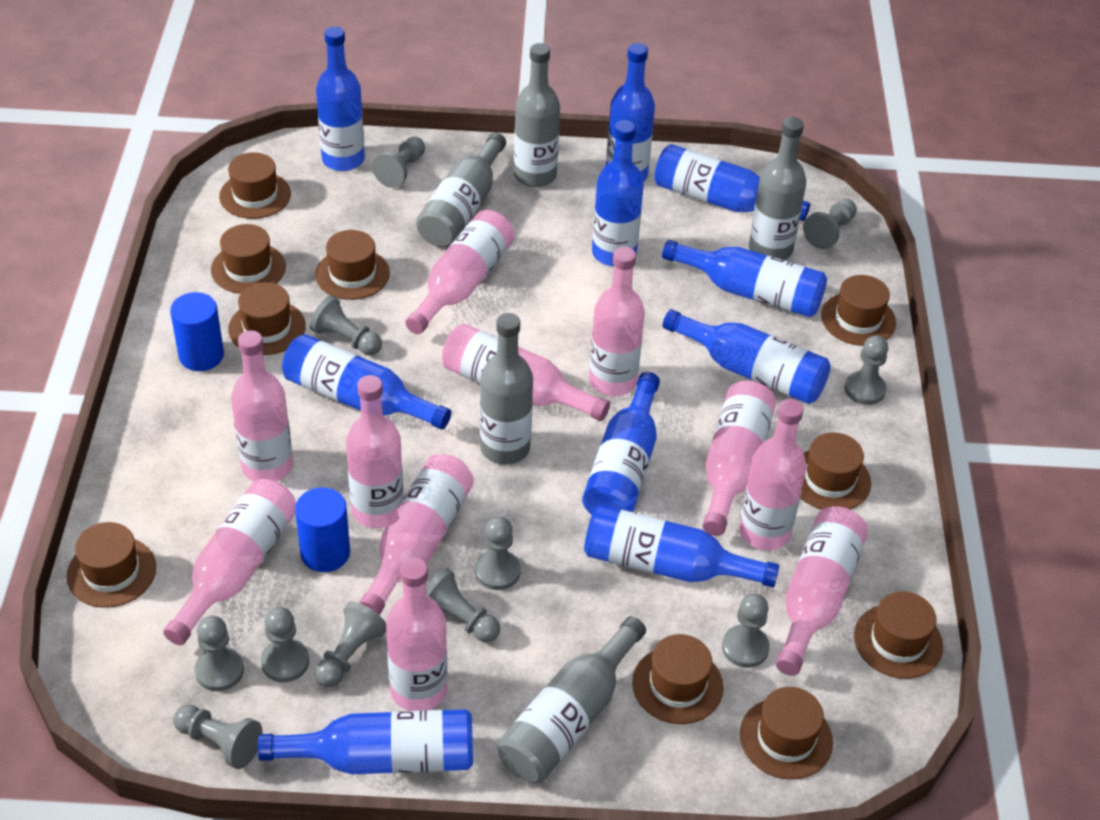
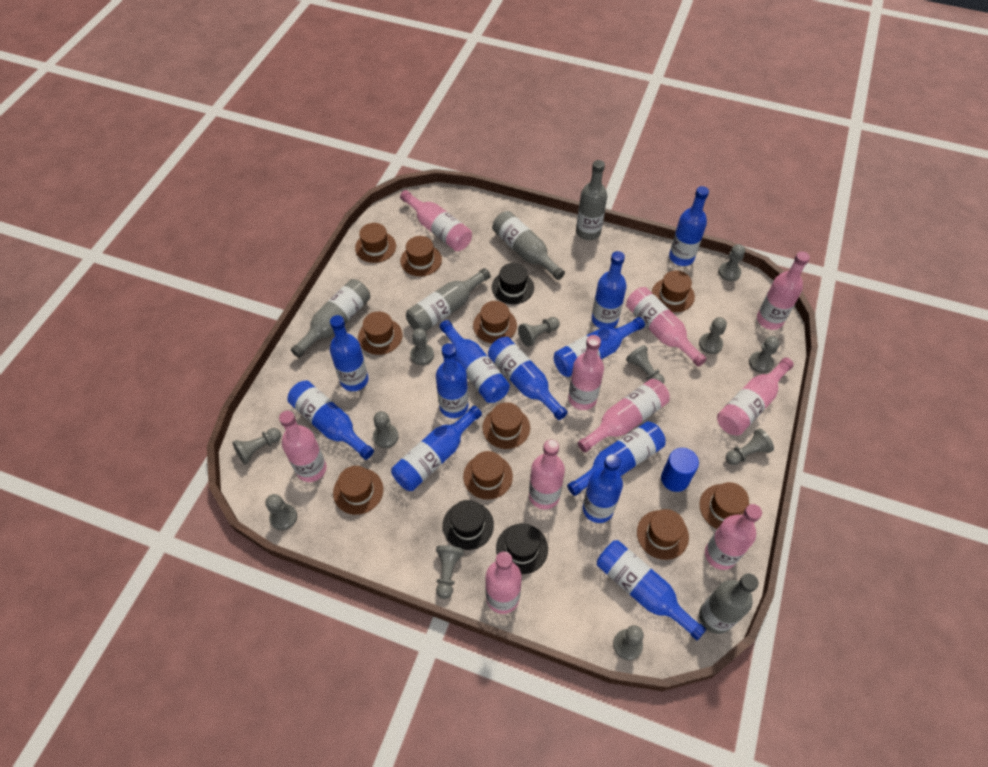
black hat: 0 -> 3
blue bottle: 10 -> 12
blue cylinder: 2 -> 1
grey pawn: 11 -> 12
pink bottle: 11 -> 10

